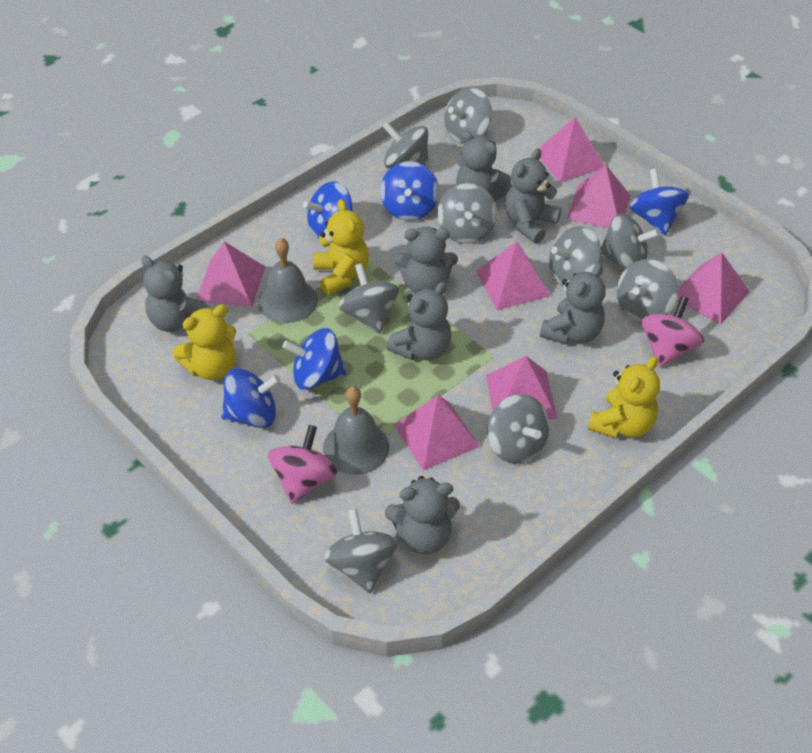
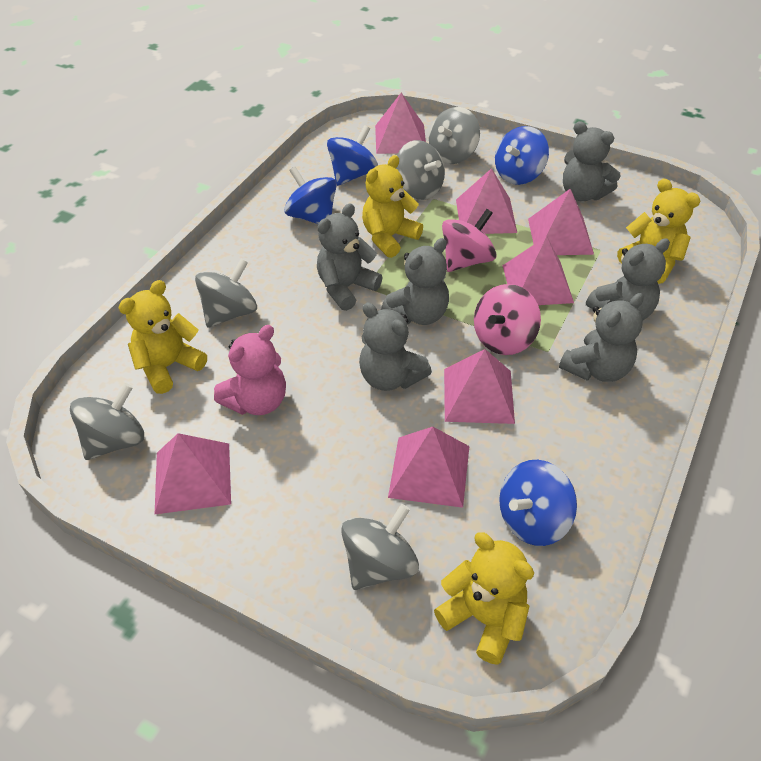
blue spinning top: 5 -> 4
grey bell: 2 -> 0
grey spinning top: 9 -> 5
grey teddy bear: 7 -> 6
pink teddy bear: 0 -> 1
yellow teddy bear: 3 -> 4

